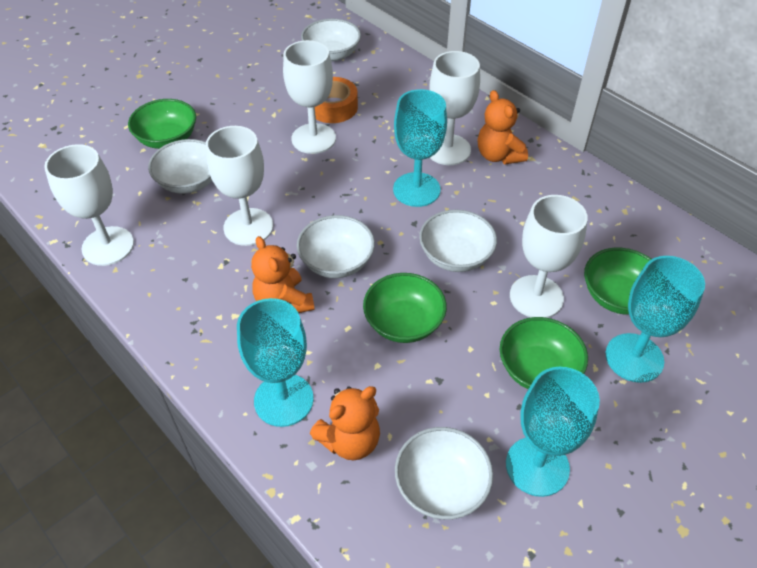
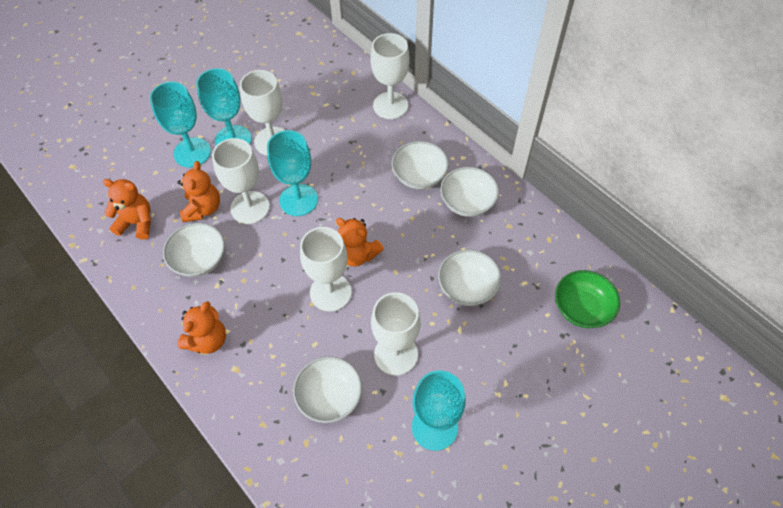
green bowl: 4 -> 1
orange tape: 1 -> 0
orange teddy bear: 3 -> 4

